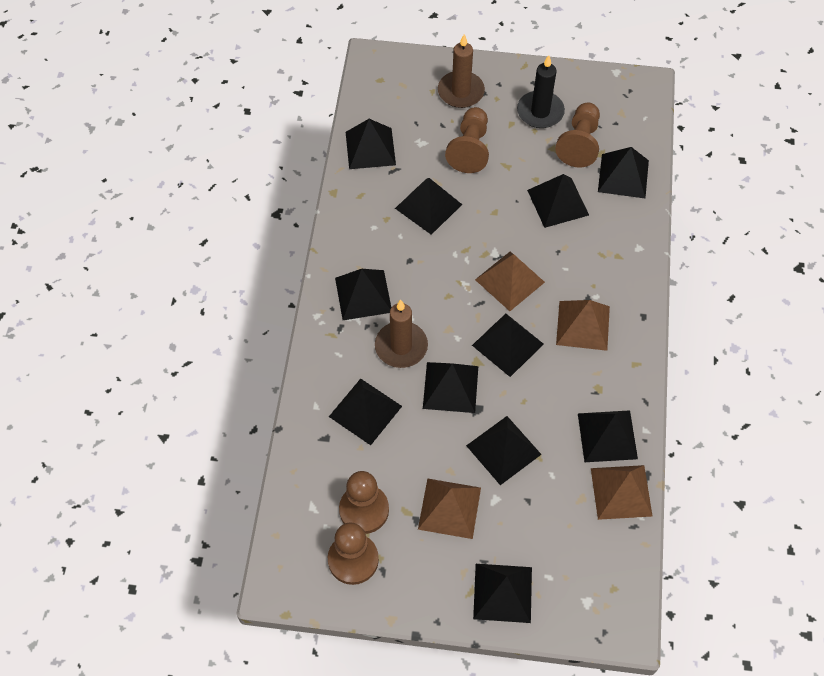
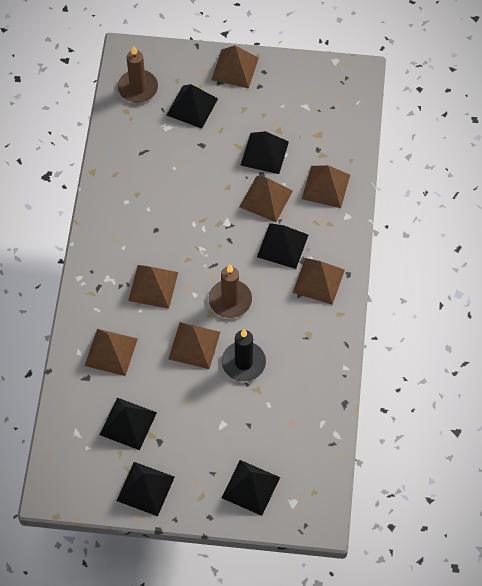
black pyramid: 11 -> 6
brown pawn: 4 -> 0
brown pyramid: 4 -> 7

